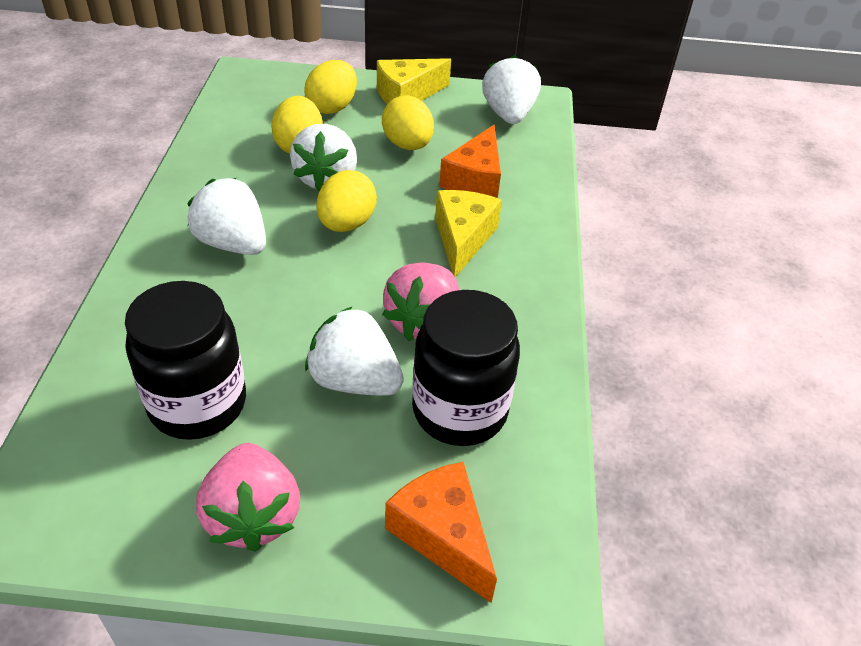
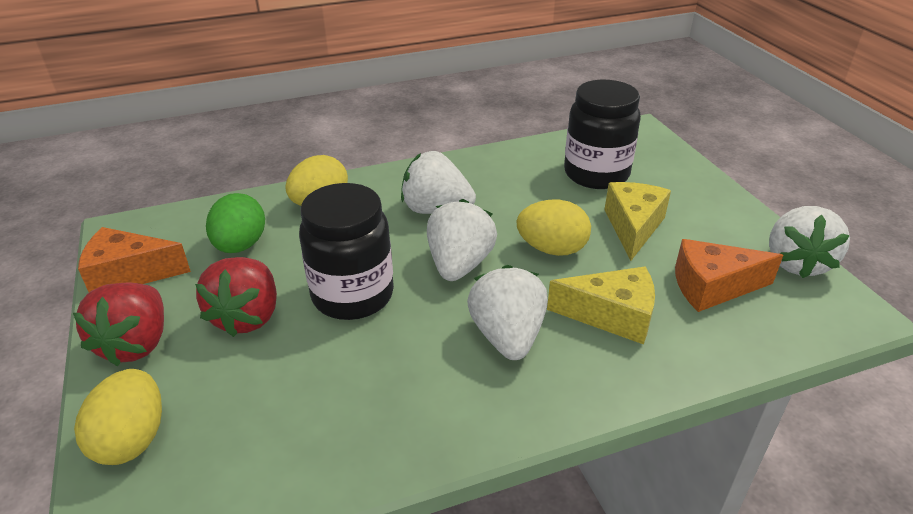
green egg: 0 -> 1
pink strawberry: 2 -> 0
red strawberry: 0 -> 2
yellow egg: 4 -> 3

